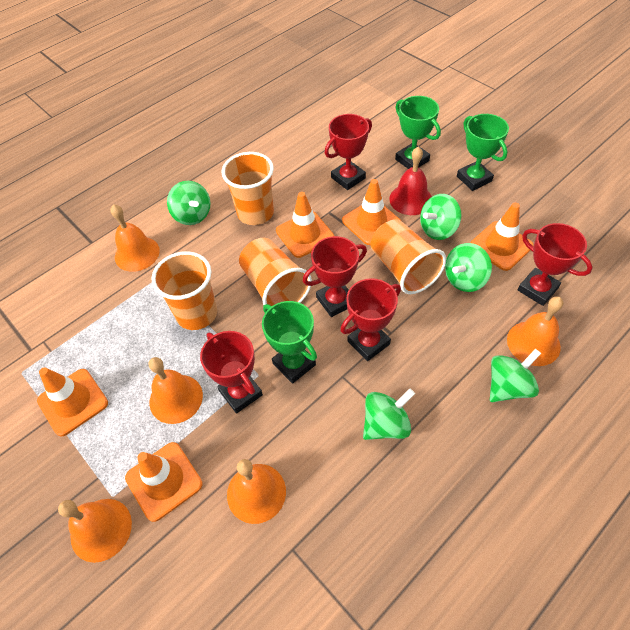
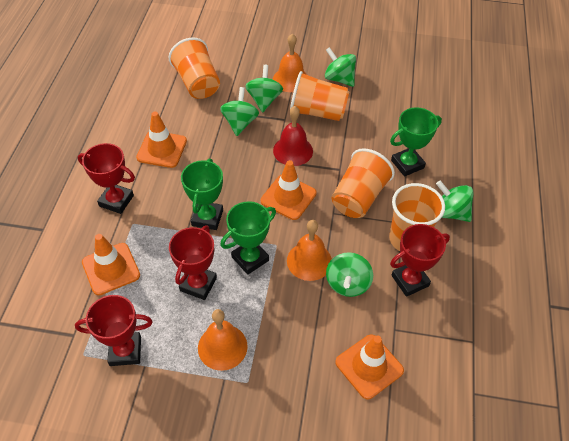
orange bell: 5 -> 3
orange traffic cone: 5 -> 4
red trophy: 5 -> 4

